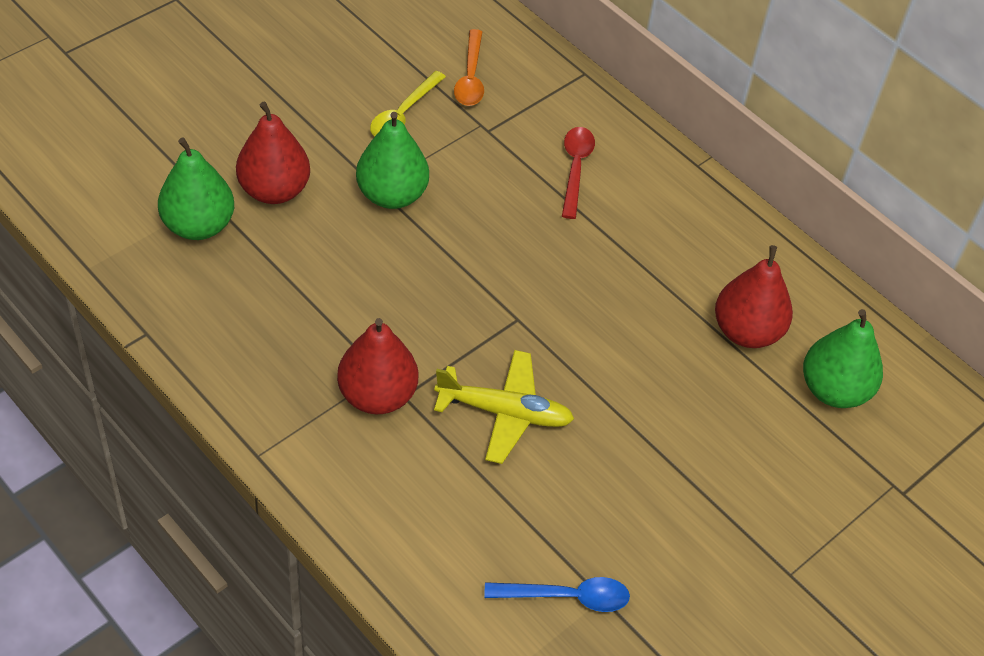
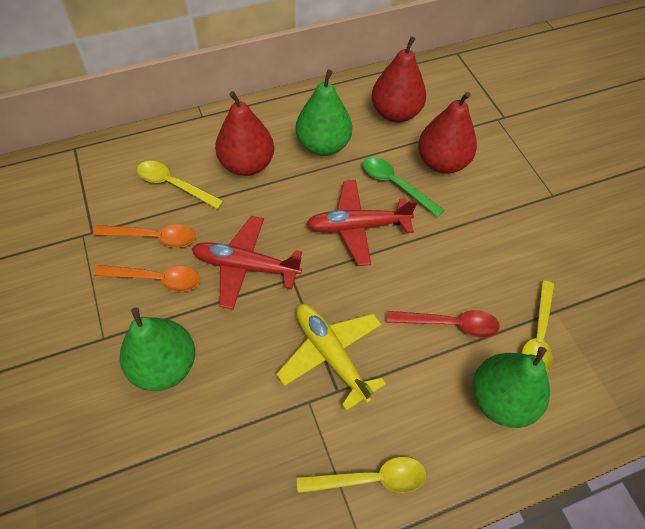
blue spoon: 1 -> 0
green spoon: 0 -> 1
orange spoon: 1 -> 2
red plane: 0 -> 2
yellow spoon: 1 -> 3

